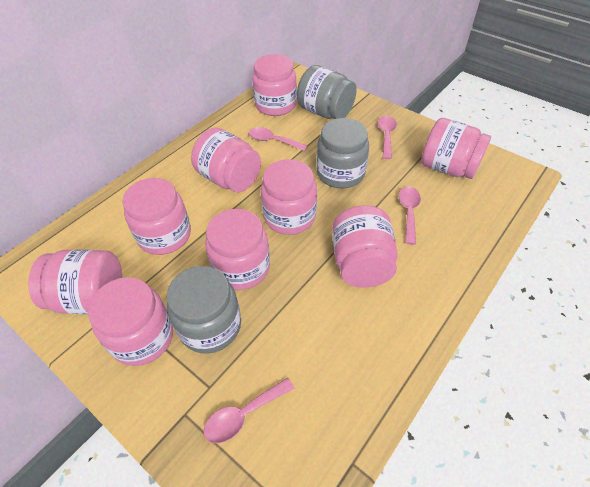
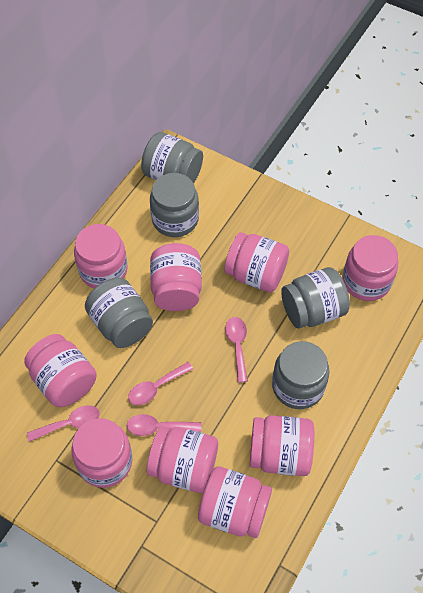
grey jar: 3 -> 5

